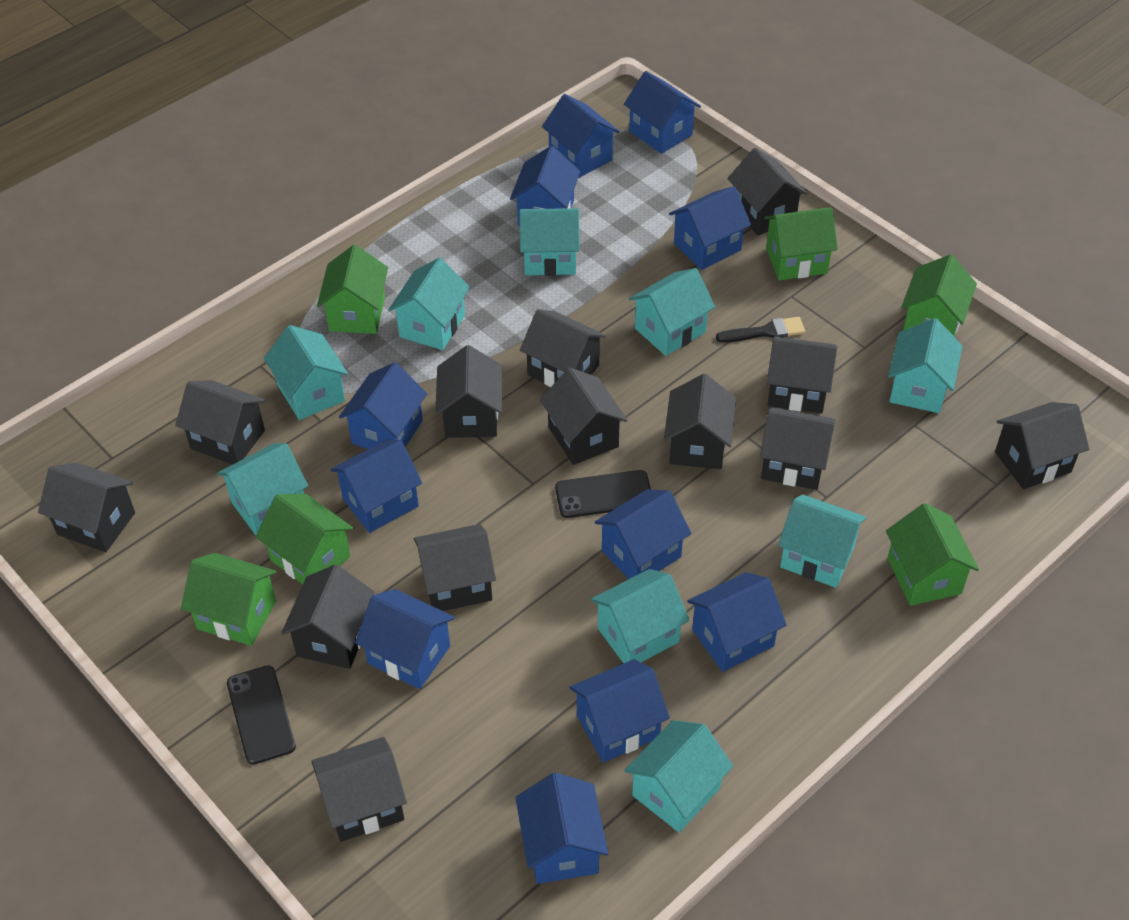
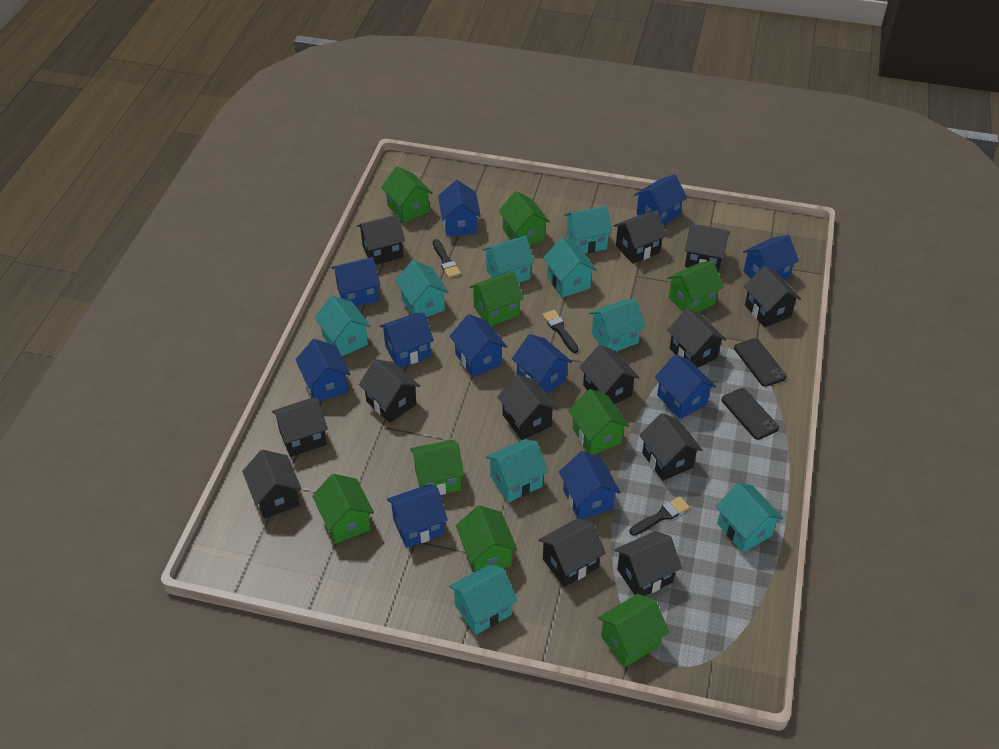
black brush: 1 -> 3
green house: 6 -> 9

